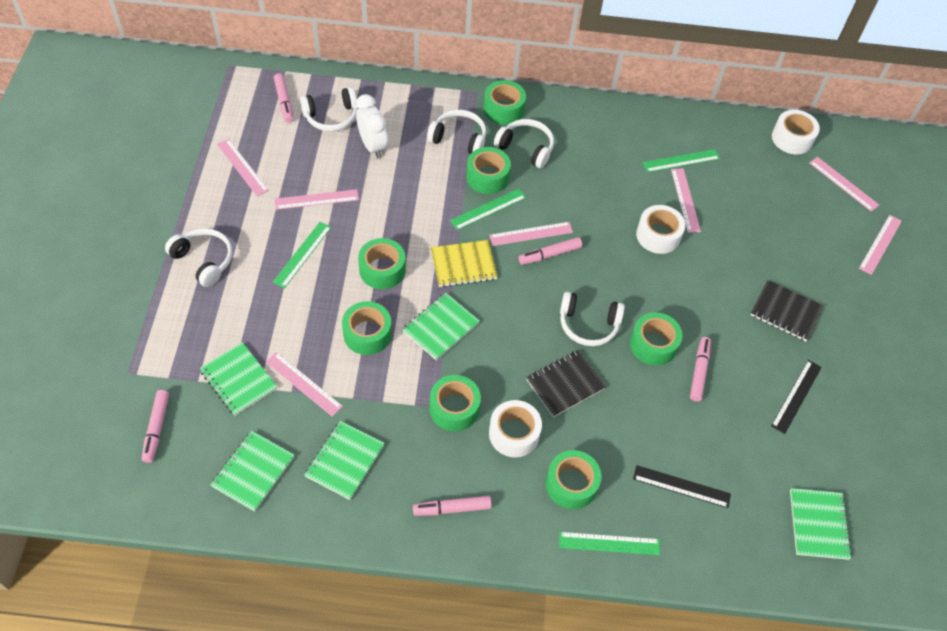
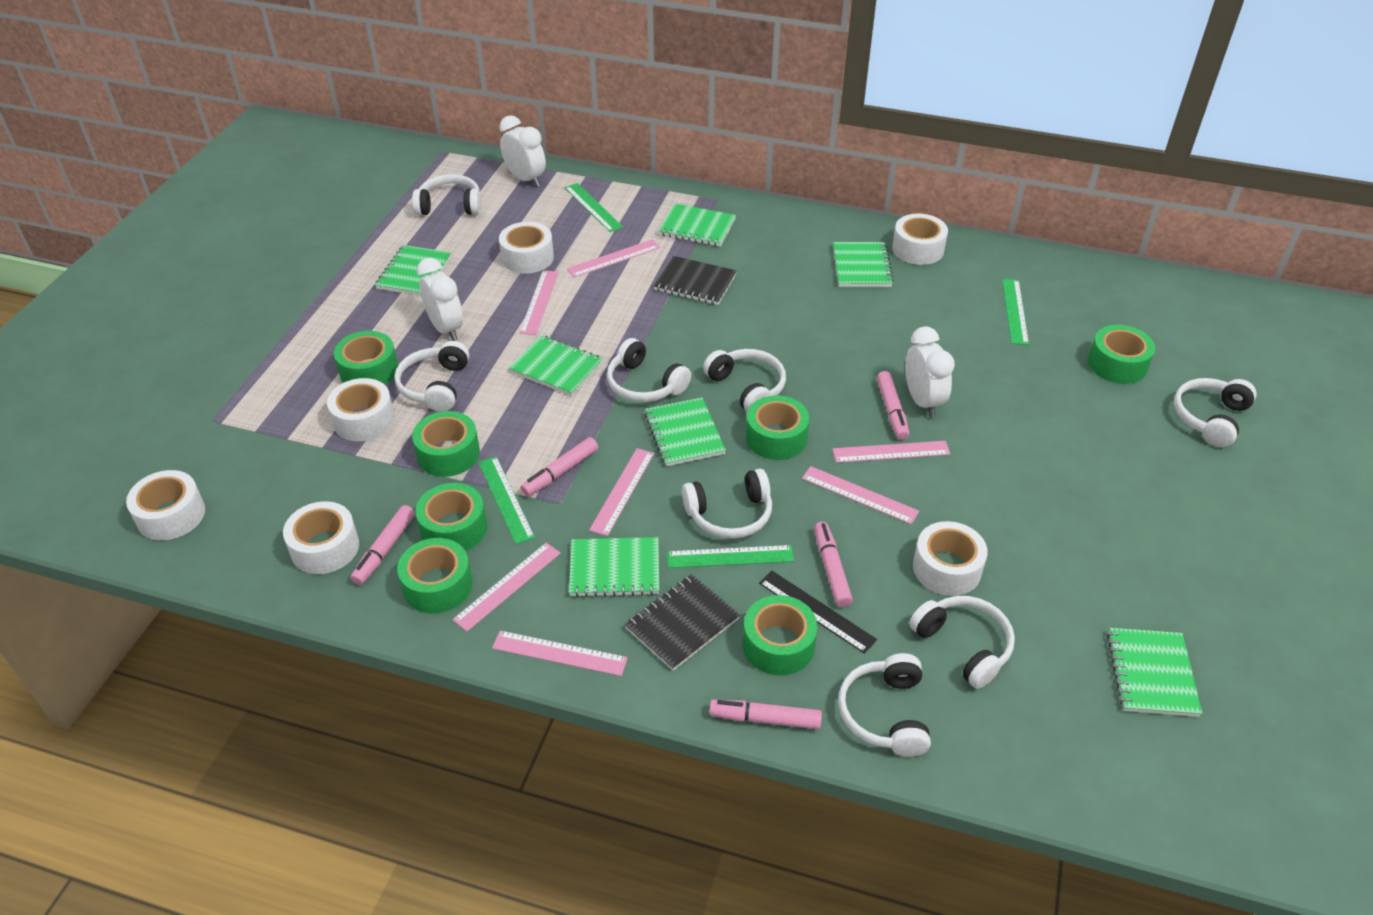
black ruler: 2 -> 1
green notebook: 5 -> 7
white clock: 1 -> 3
white headphones: 5 -> 8
white tape: 3 -> 6
yellow notebook: 1 -> 0

